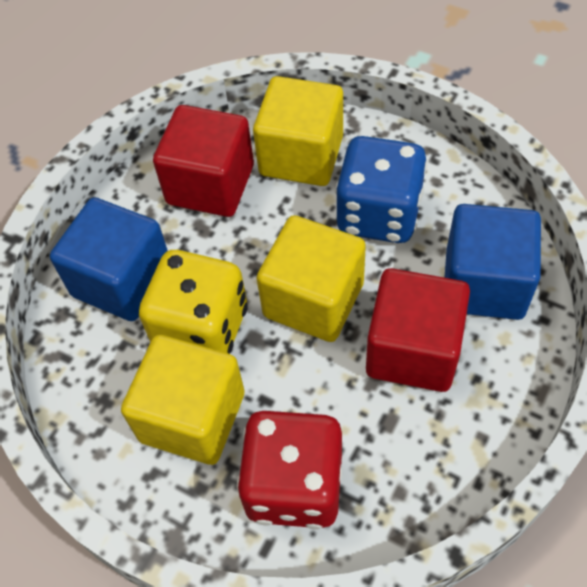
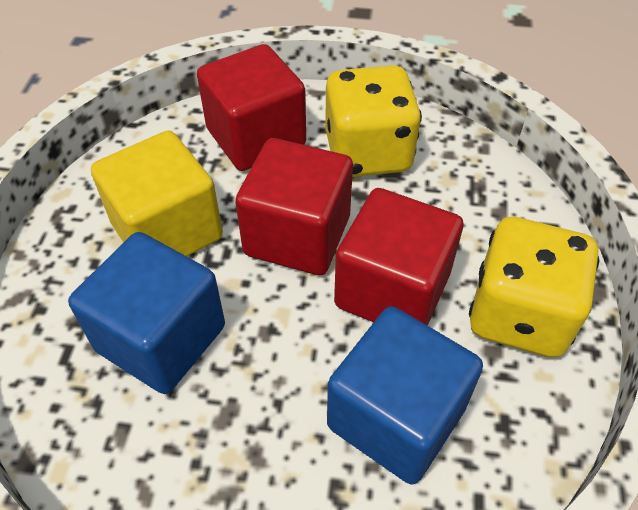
blue dice: 1 -> 0
red cube: 2 -> 3
red dice: 1 -> 0
yellow cube: 3 -> 1
yellow dice: 1 -> 2

